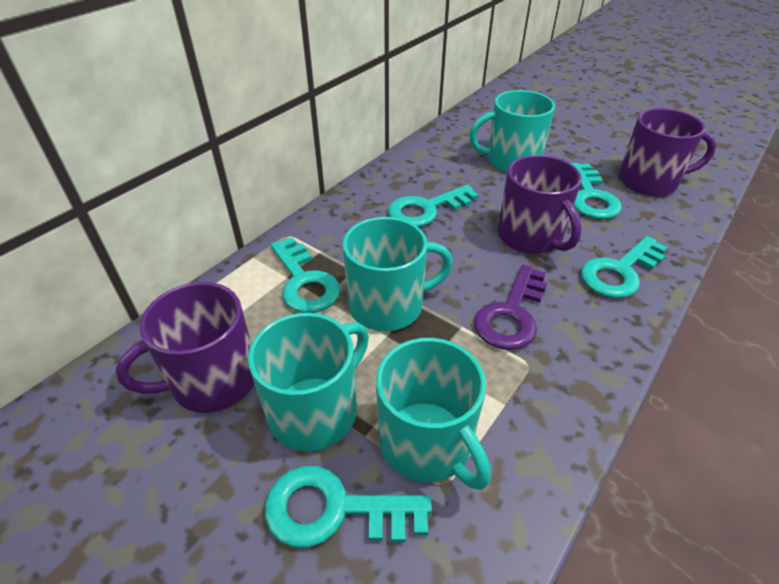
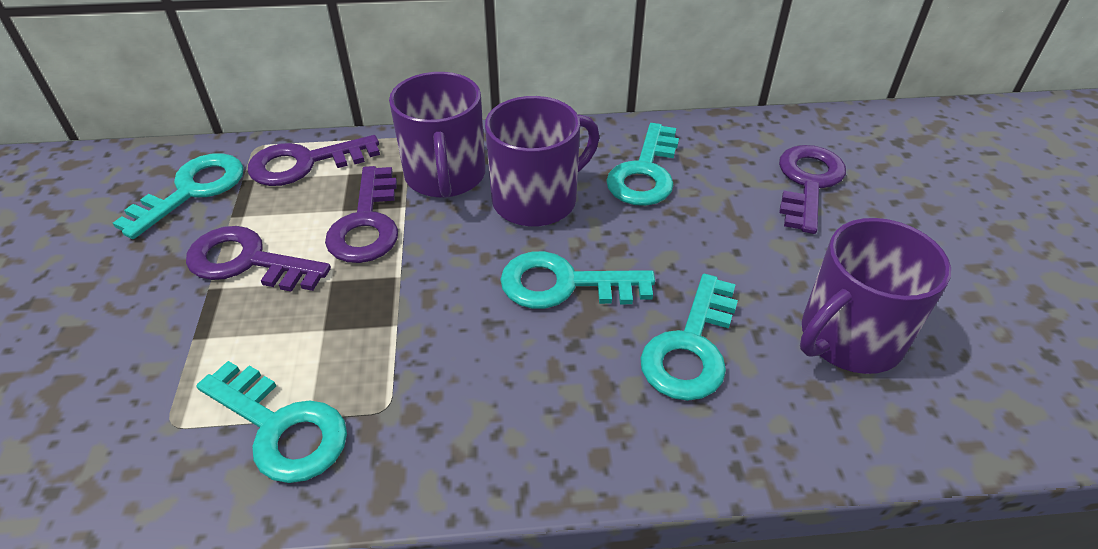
purple key: 1 -> 4
turquoise mug: 4 -> 0

